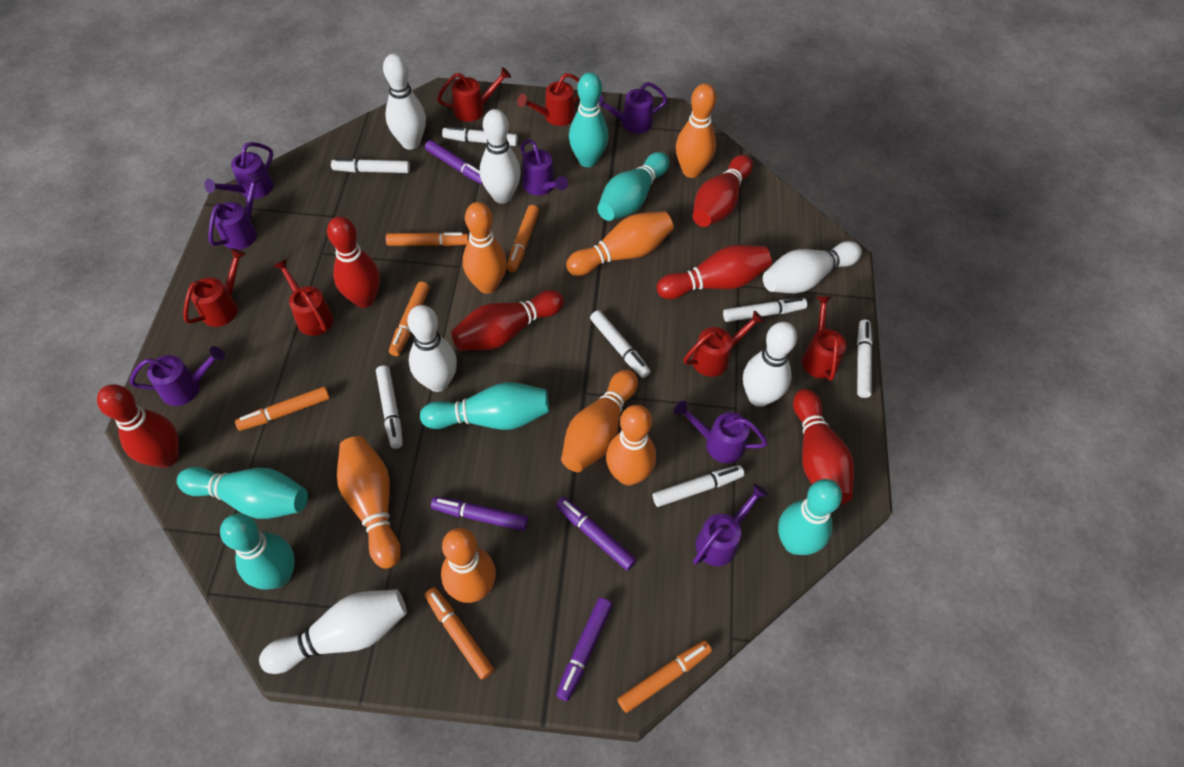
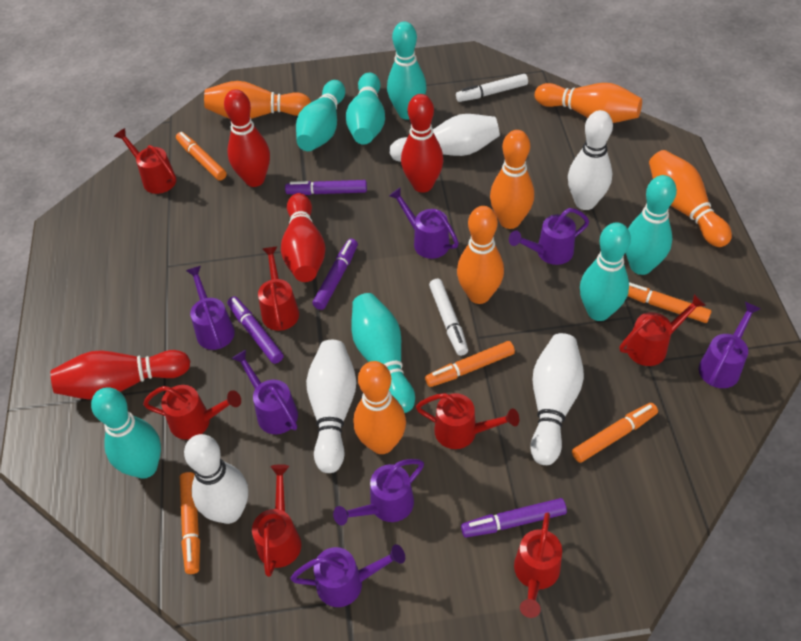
orange bowling pin: 7 -> 6
orange marker: 6 -> 5
red bowling pin: 6 -> 4
red watering can: 6 -> 7
turquoise bowling pin: 6 -> 7
white bowling pin: 6 -> 5
white marker: 7 -> 2

